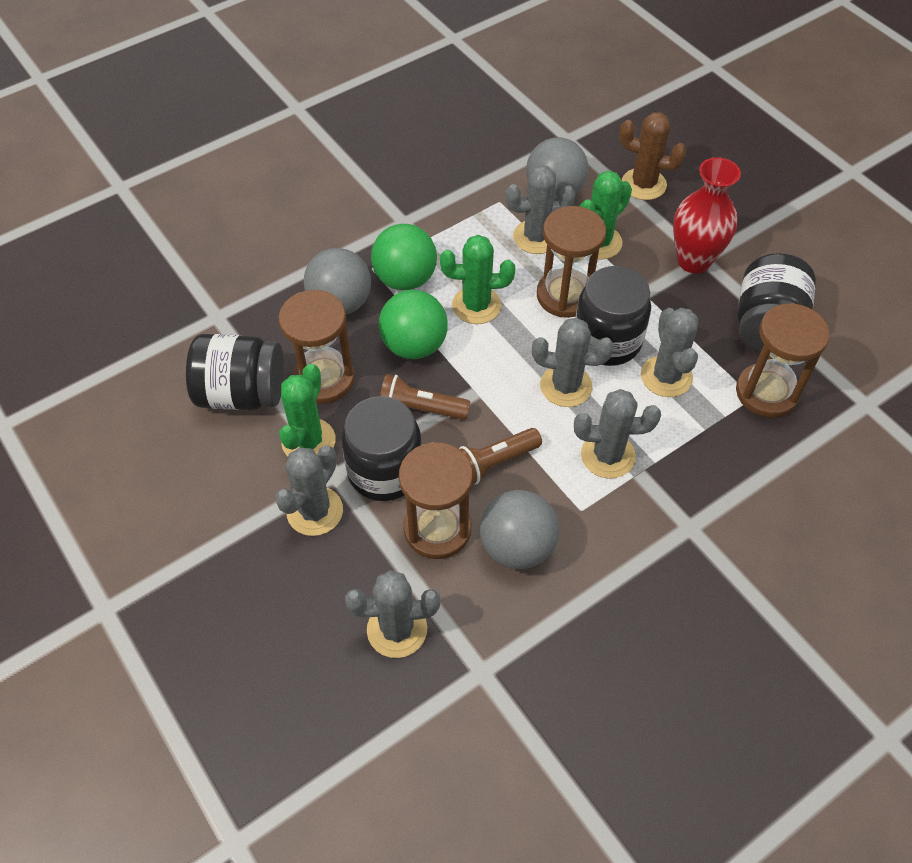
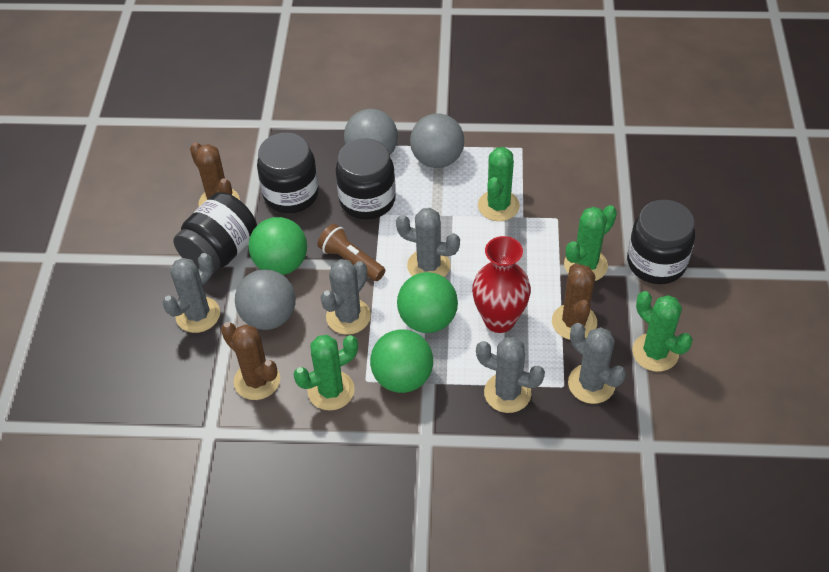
brown cactus: 1 -> 3
brown flashlight: 2 -> 1
brown hourglass: 4 -> 0
green ball: 2 -> 3
green cactus: 3 -> 4
grey cactus: 6 -> 5

